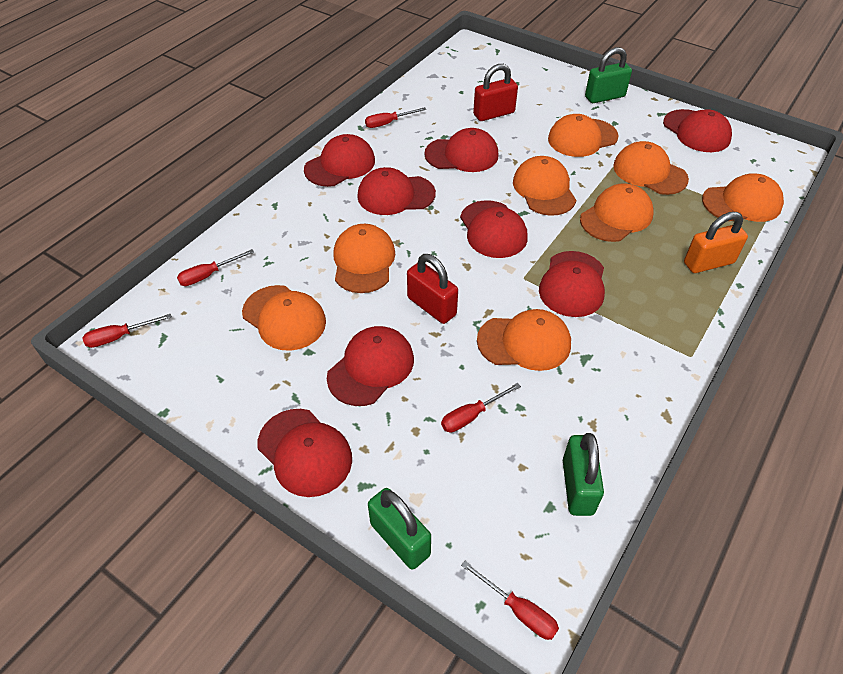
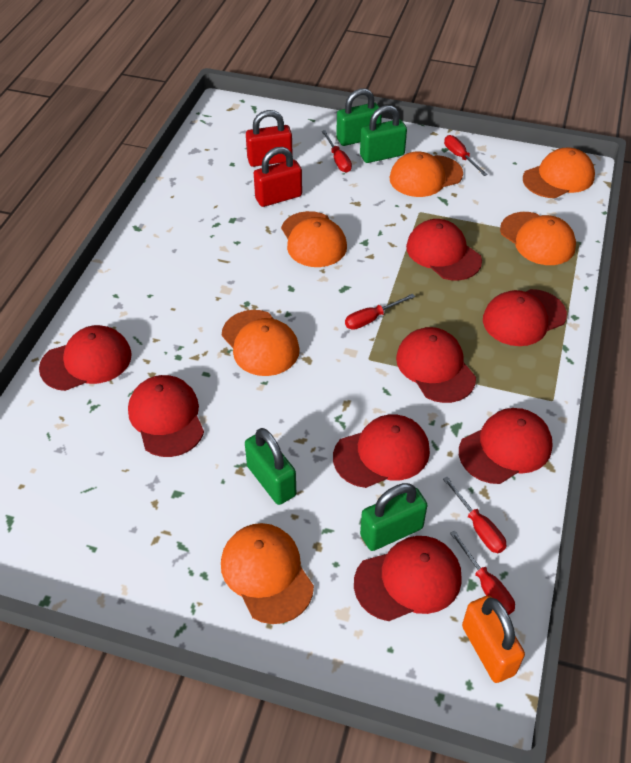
green padlock: 3 -> 4
orange cap: 8 -> 6

